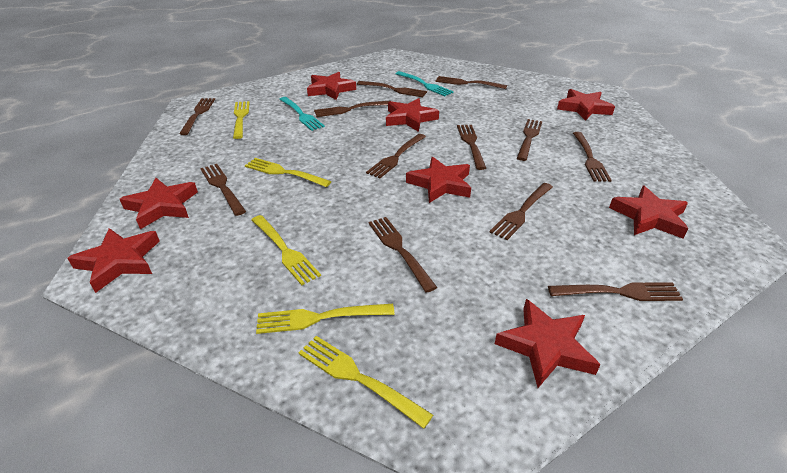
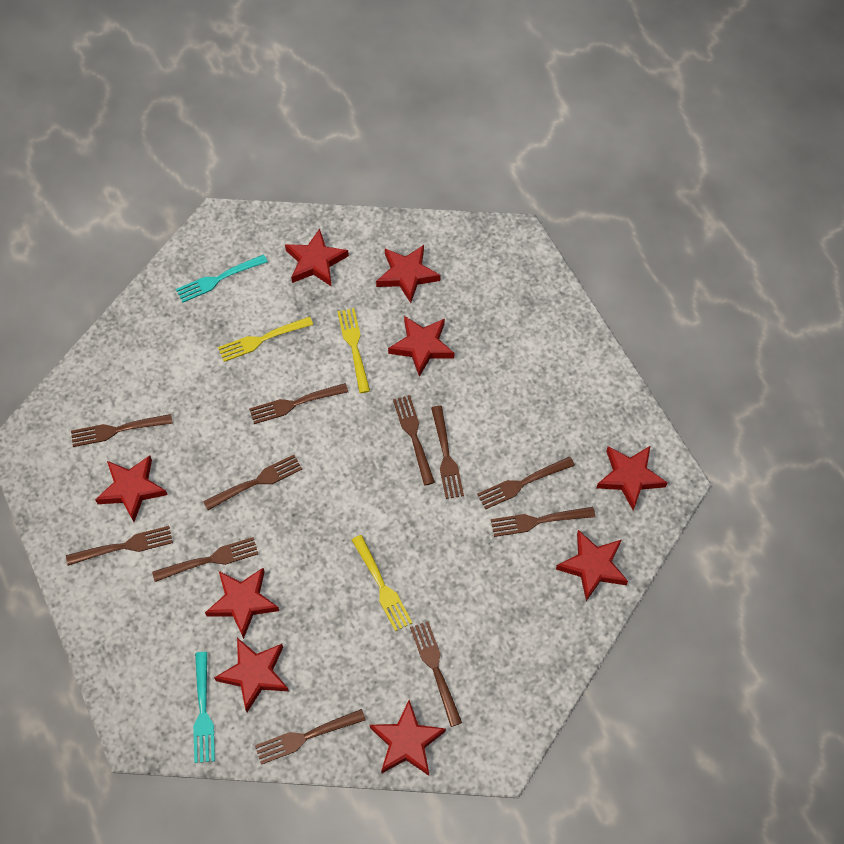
brown fork: 12 -> 11
red star: 8 -> 9
yellow fork: 5 -> 3

